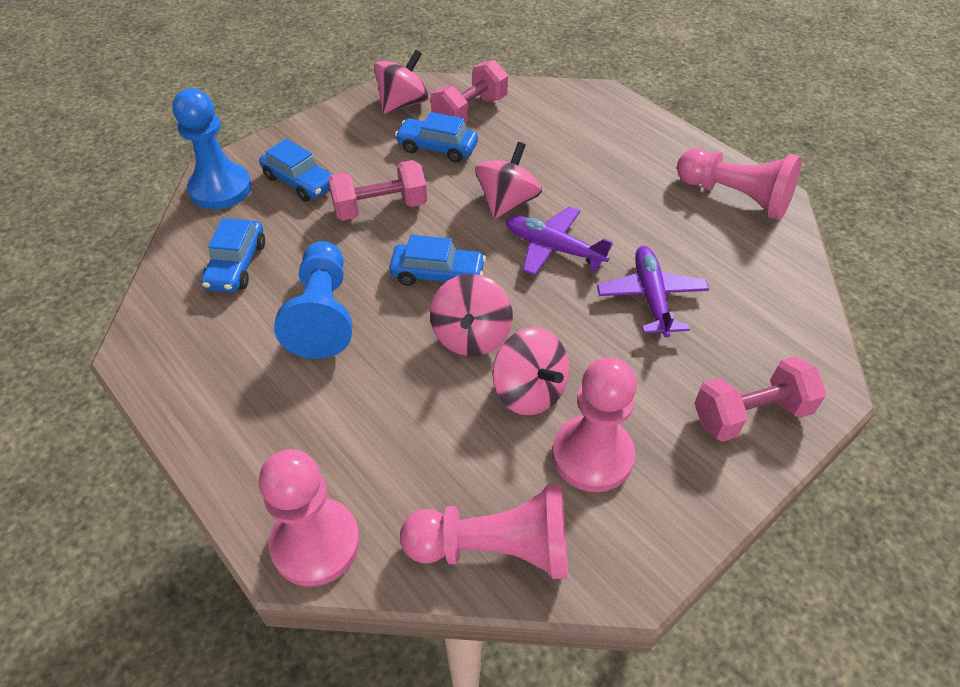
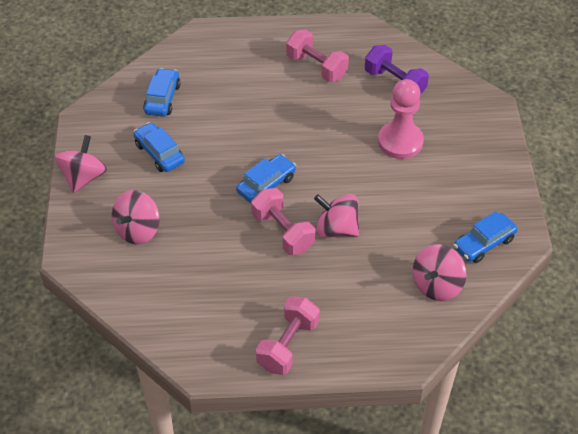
blue pawn: 2 -> 0
pink pawn: 4 -> 1
purple dumbbell: 0 -> 1
purple plane: 2 -> 0

